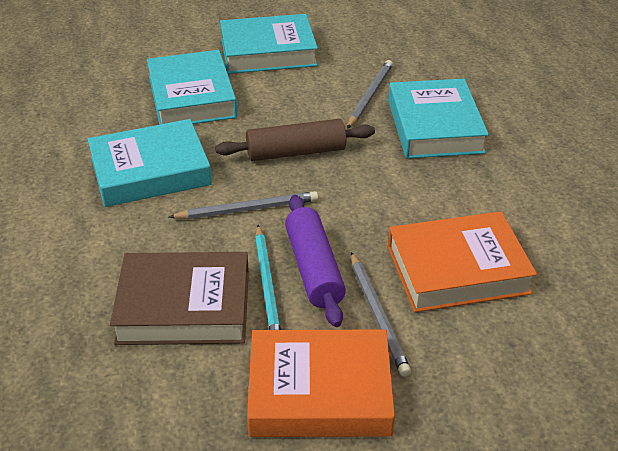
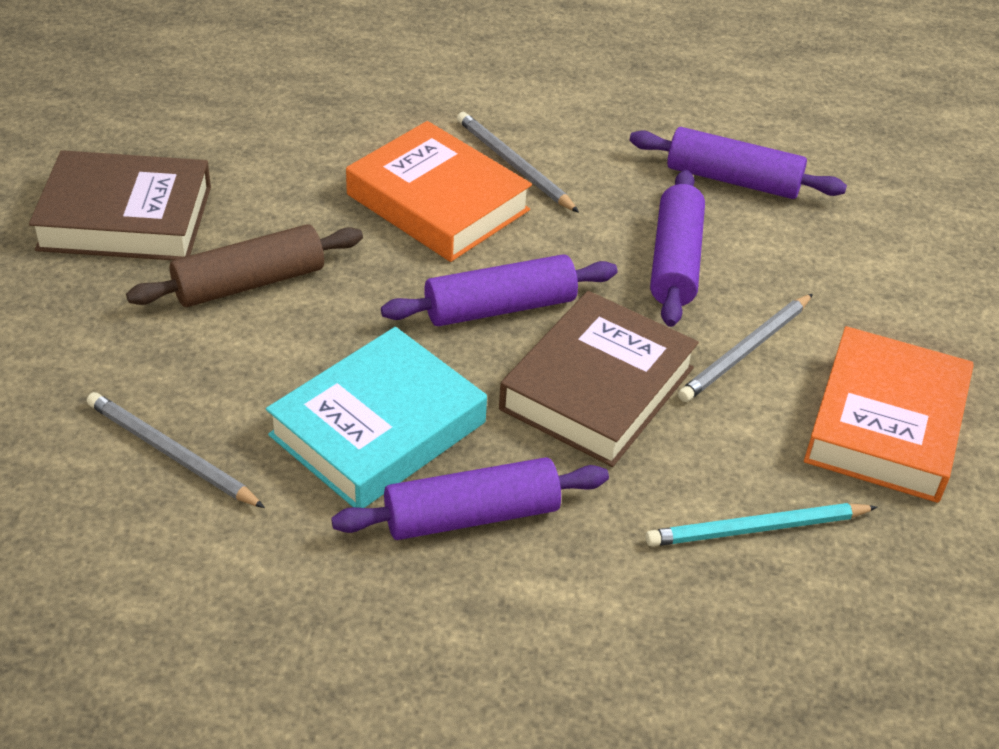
brown book: 1 -> 2
purple rolling pin: 1 -> 4
turquoise book: 4 -> 1

